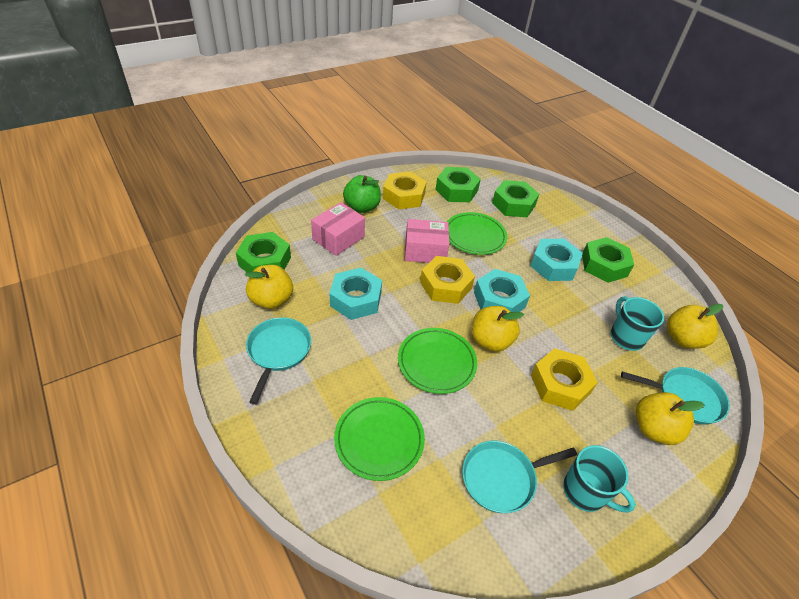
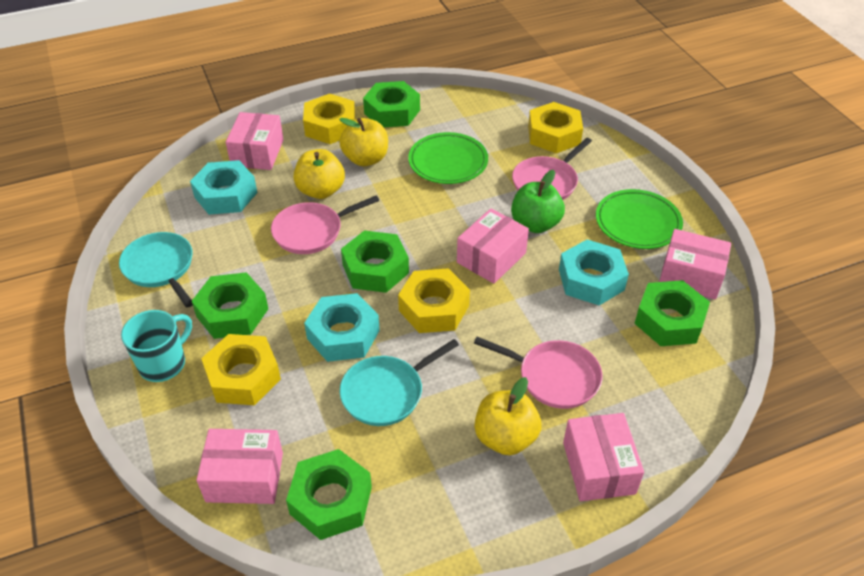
green nut: 4 -> 5
green plate: 3 -> 2
pink box: 2 -> 5
pink pan: 0 -> 3
turquoise mug: 2 -> 1
turquoise pan: 3 -> 2
yellow apple: 4 -> 3
yellow nut: 3 -> 4

